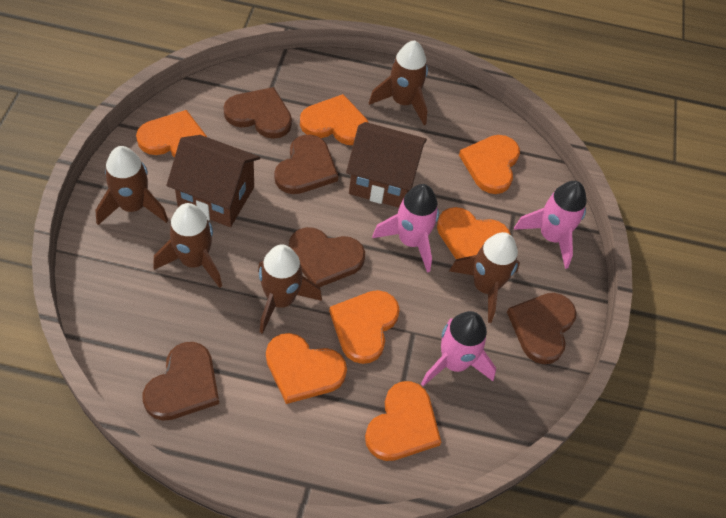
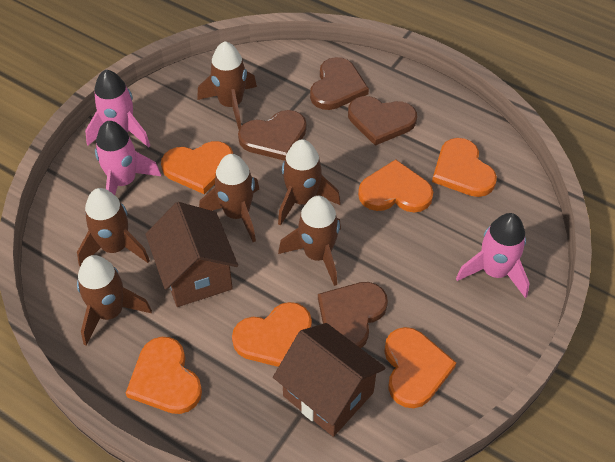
brown heart: 5 -> 4
brown rocket: 5 -> 6
orange heart: 7 -> 6

